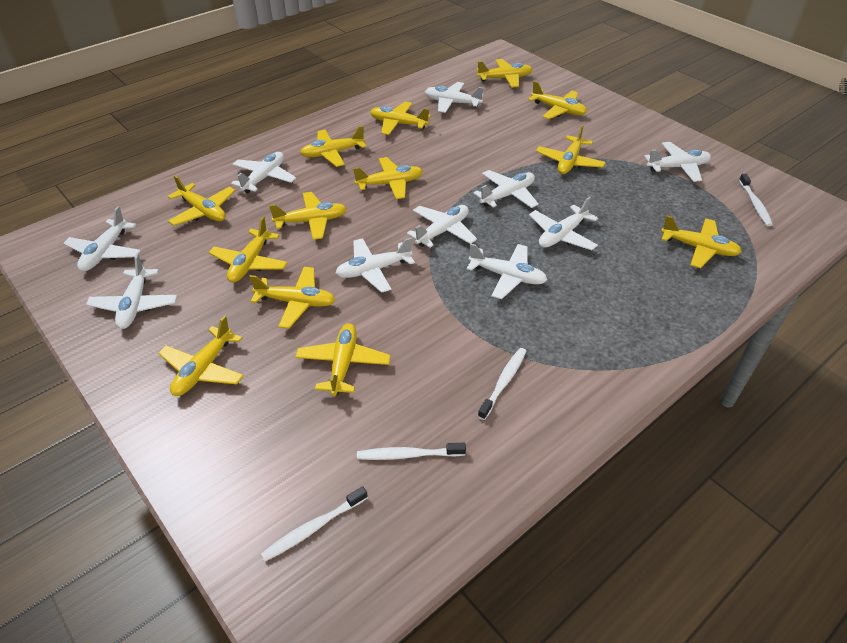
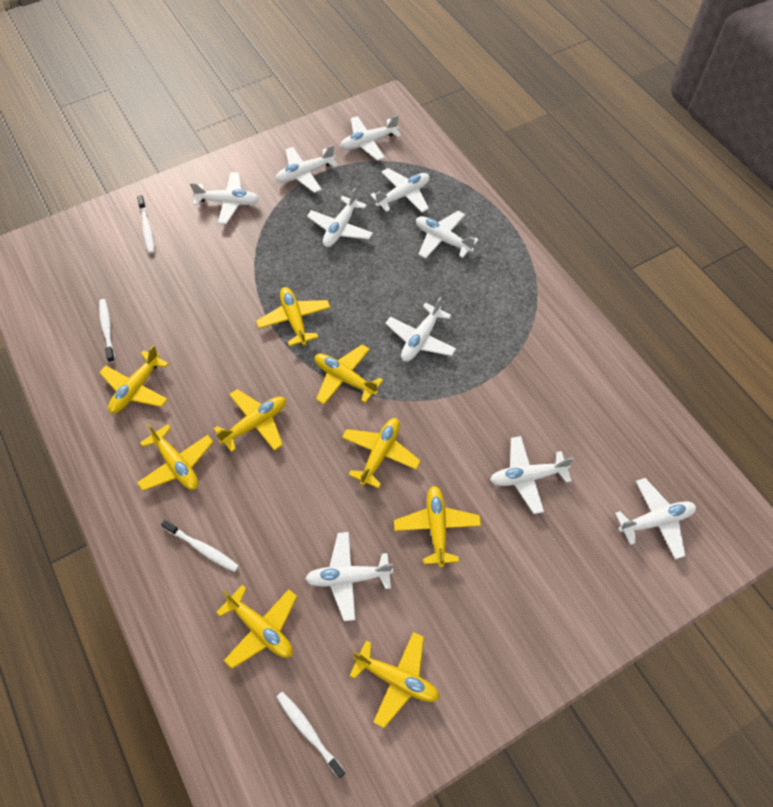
yellow plane: 13 -> 9

